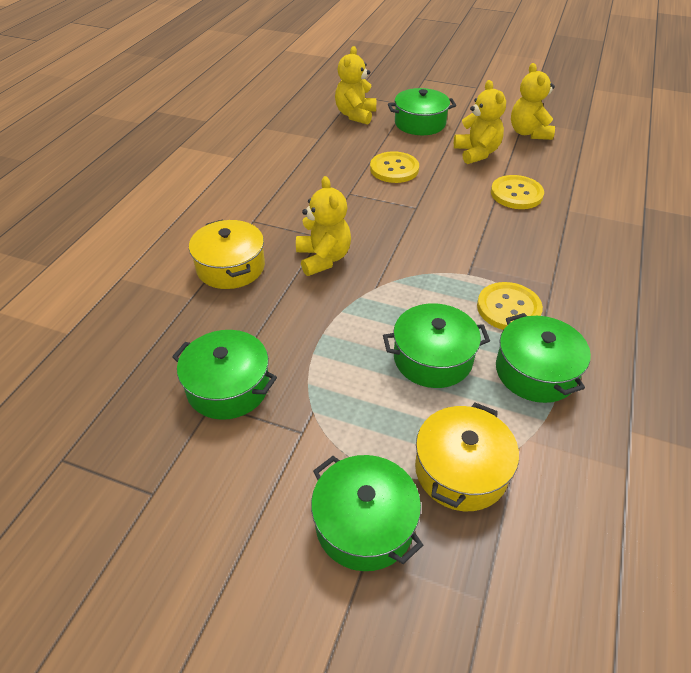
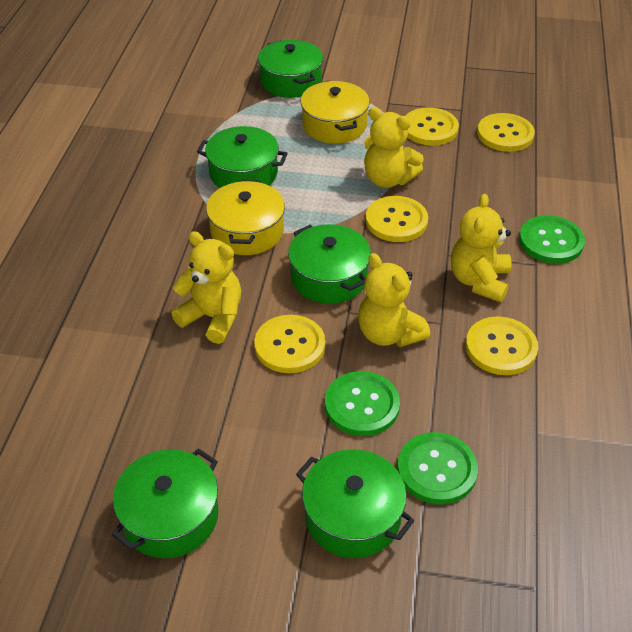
green button: 0 -> 3
yellow button: 3 -> 5

